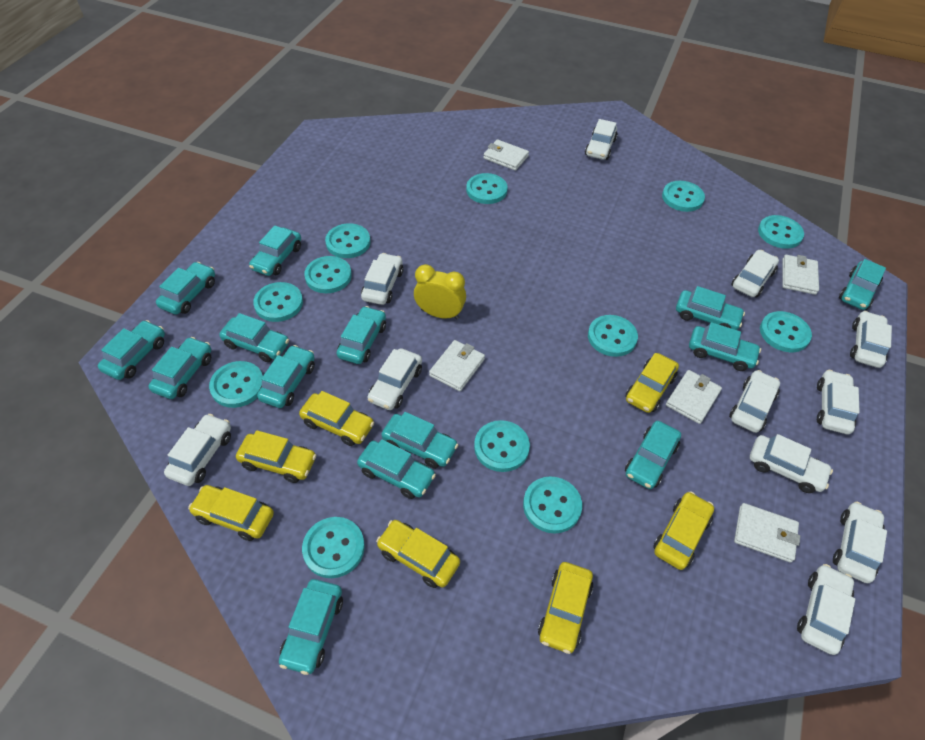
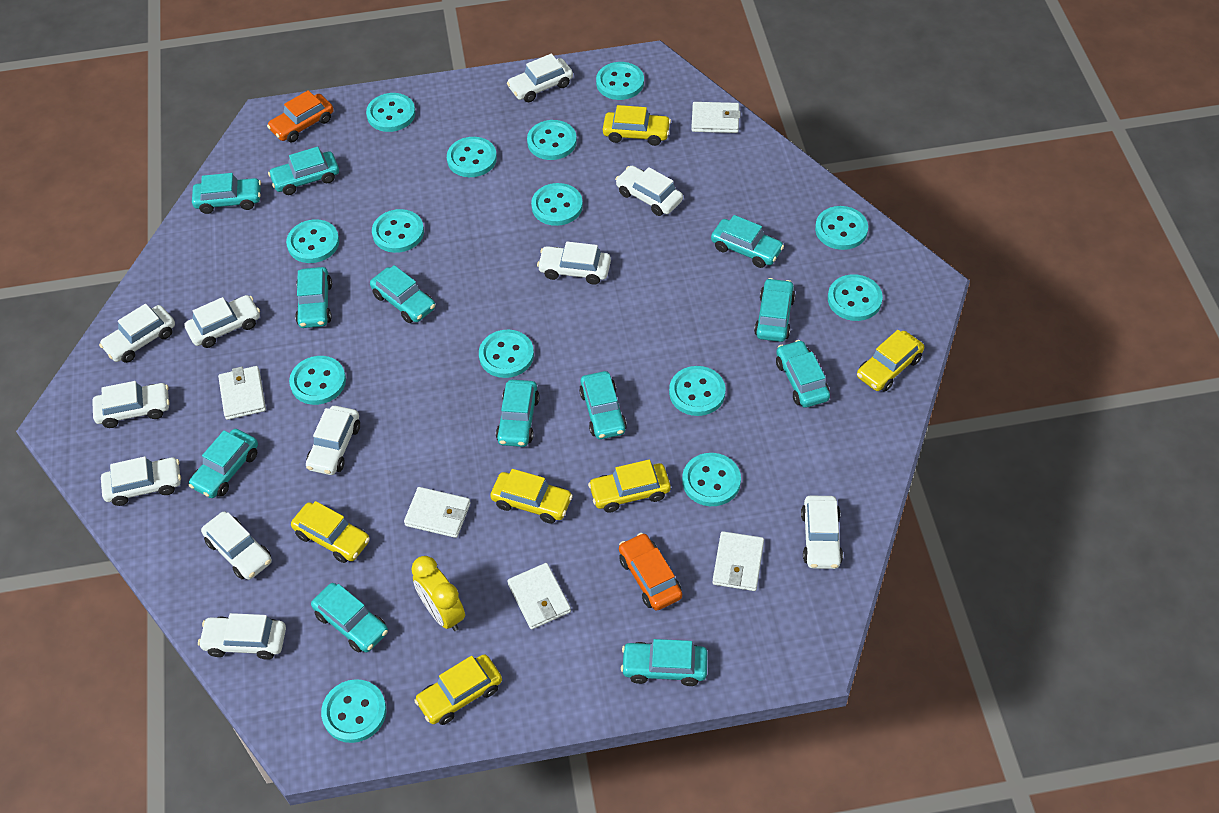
orange car: 0 -> 2
turquoise button: 12 -> 14
turquoise car: 14 -> 12
yellow car: 7 -> 6

